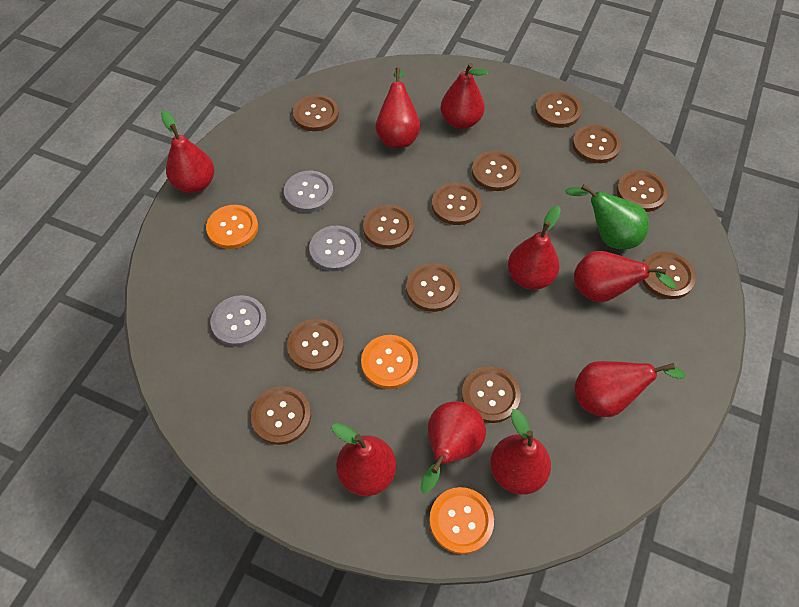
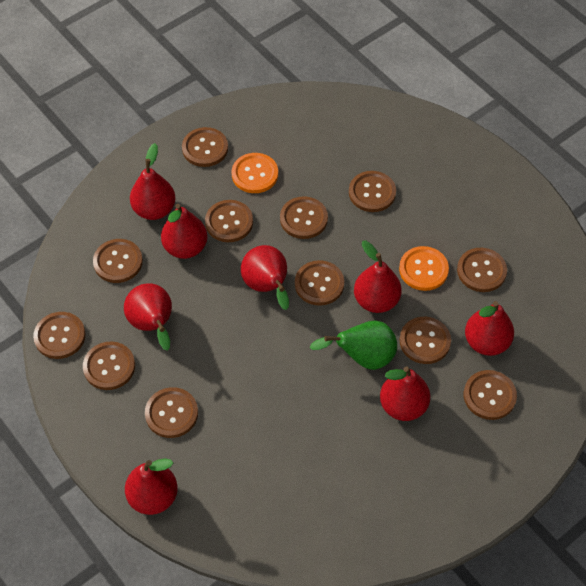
grey button: 3 -> 0
orange button: 3 -> 2
red pear: 9 -> 8

